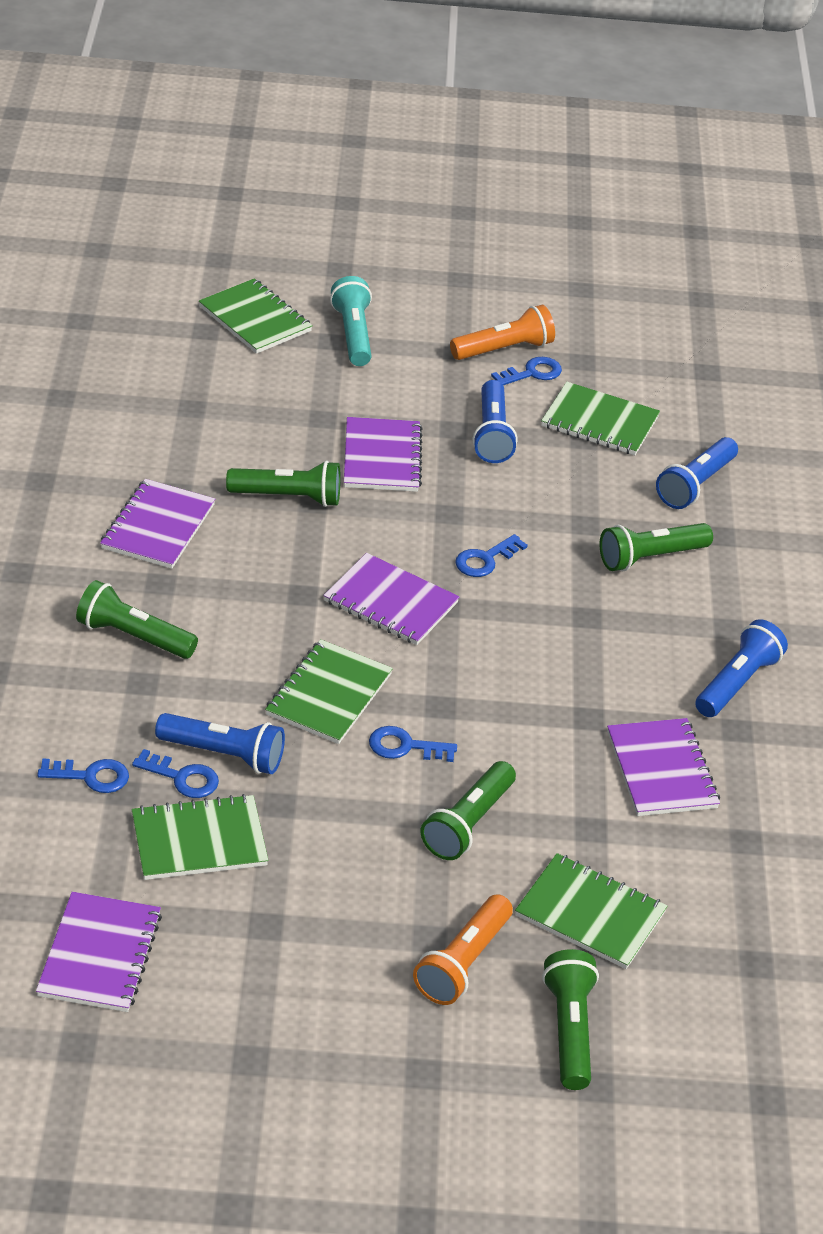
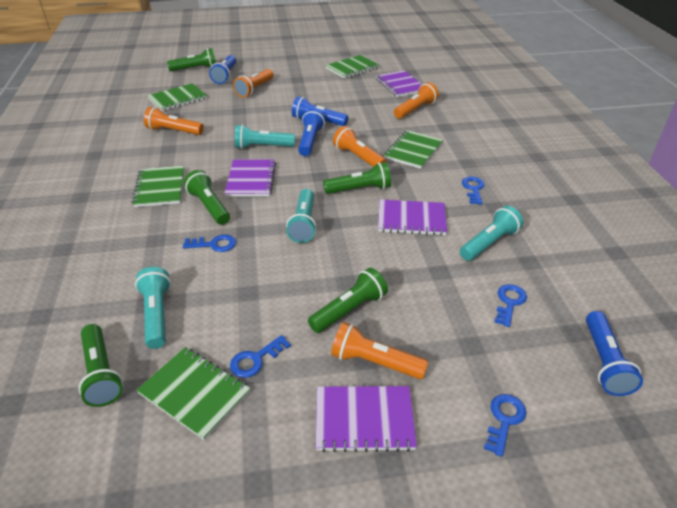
orange flashlight: 2 -> 5
purple notebook: 5 -> 4
turquoise flashlight: 1 -> 4

